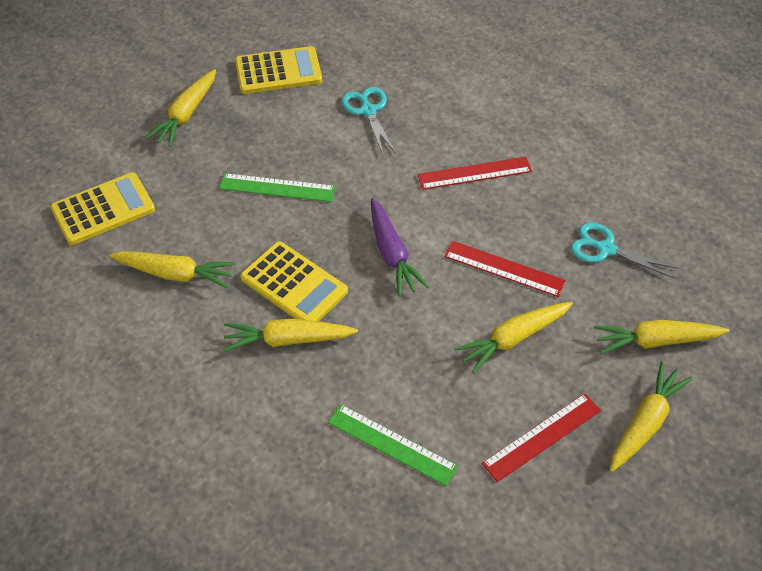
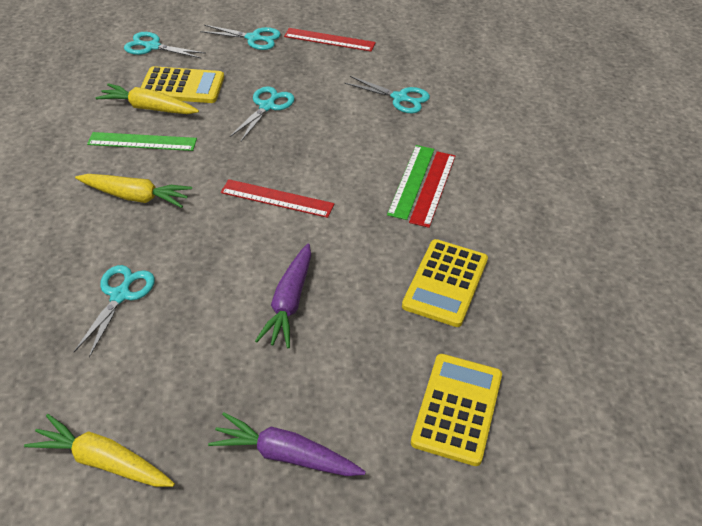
purple carrot: 1 -> 2
turquoise scissors: 2 -> 5
yellow carrot: 6 -> 3

